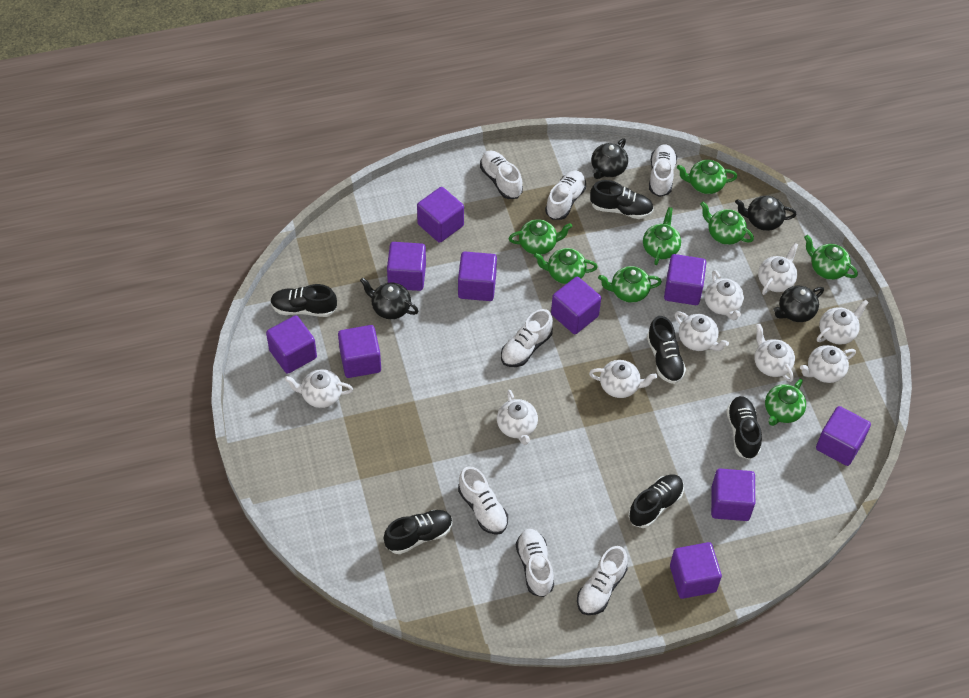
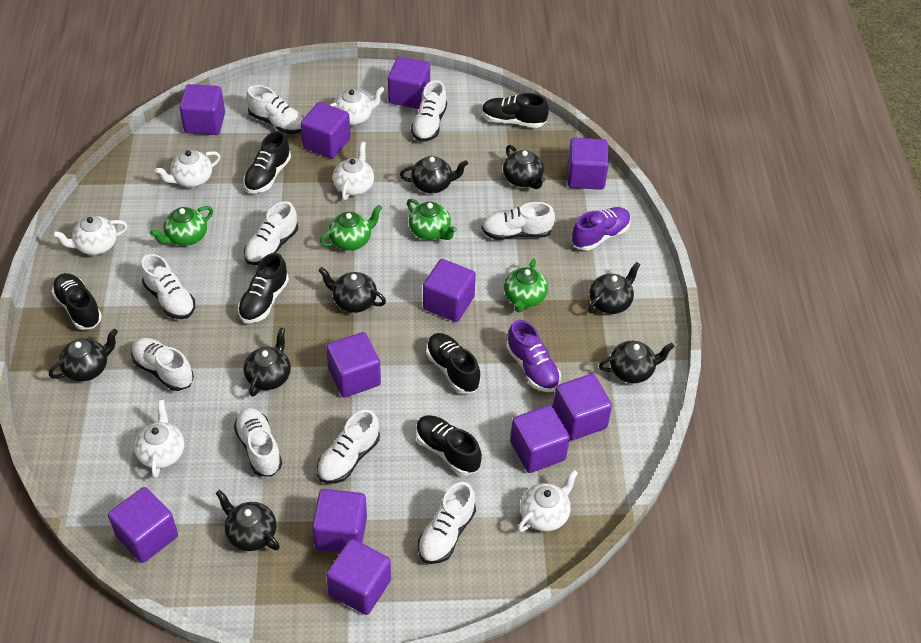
black teapot: 4 -> 8
green teapot: 8 -> 4
purple cube: 10 -> 11
purple shoe: 0 -> 2
white shoe: 7 -> 9
white teapot: 9 -> 6

